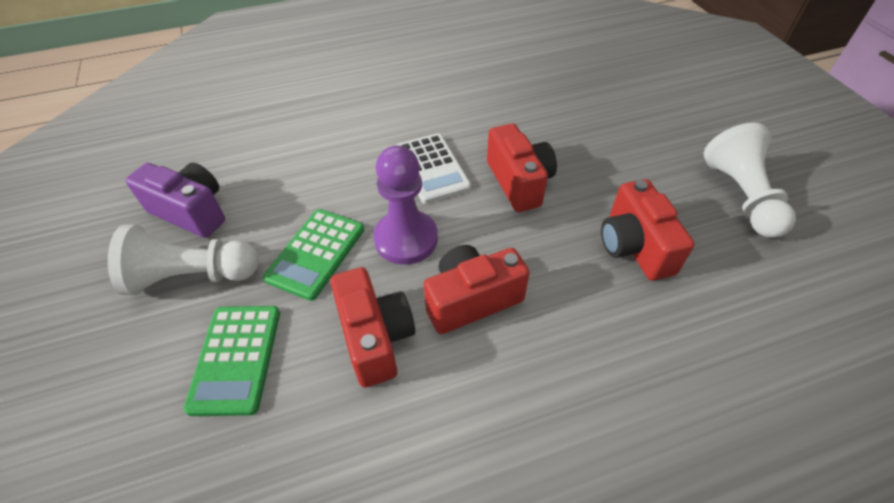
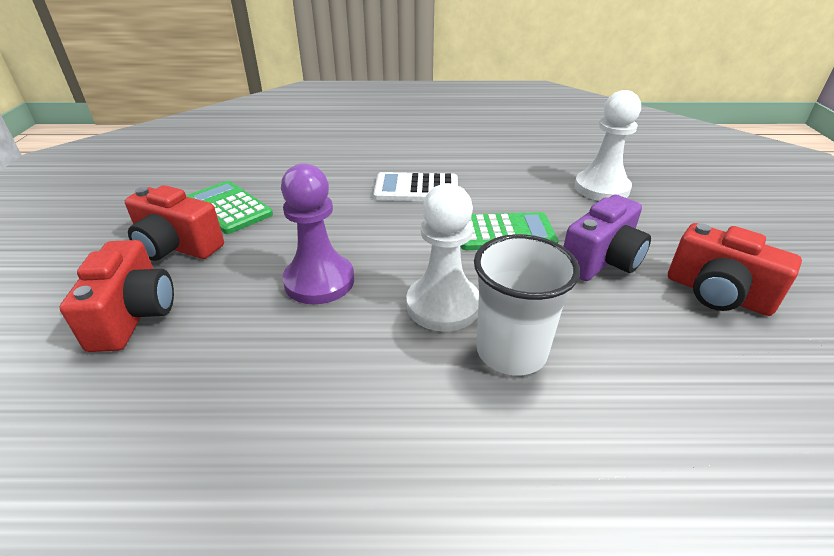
red camera: 4 -> 3
white cup: 0 -> 1

